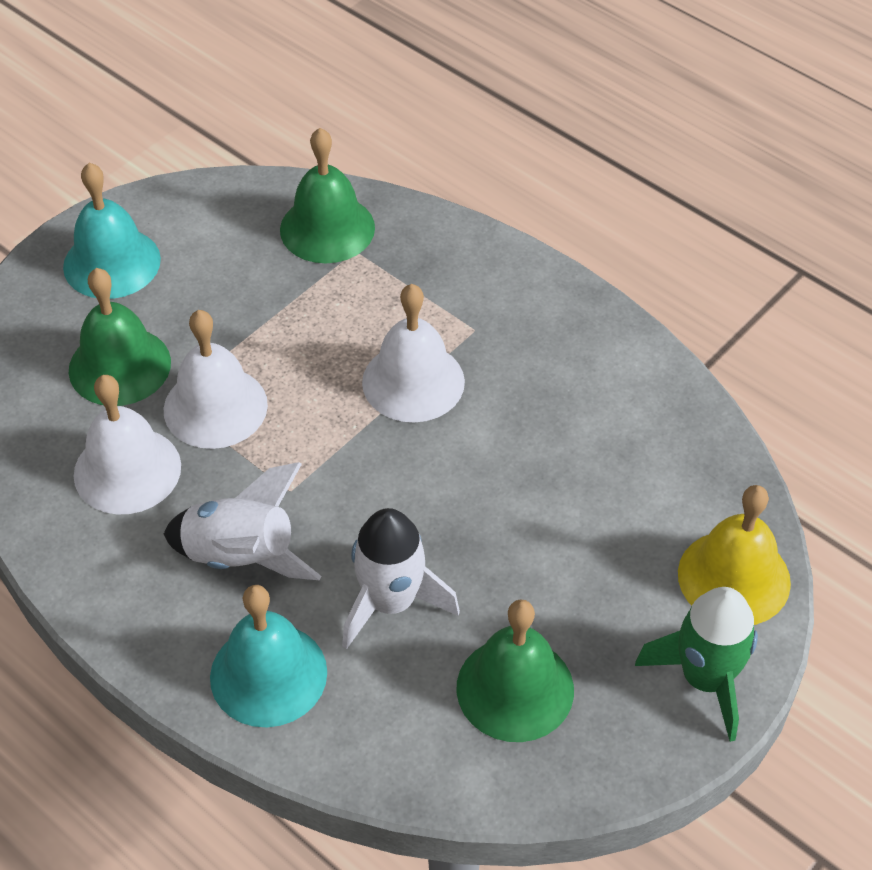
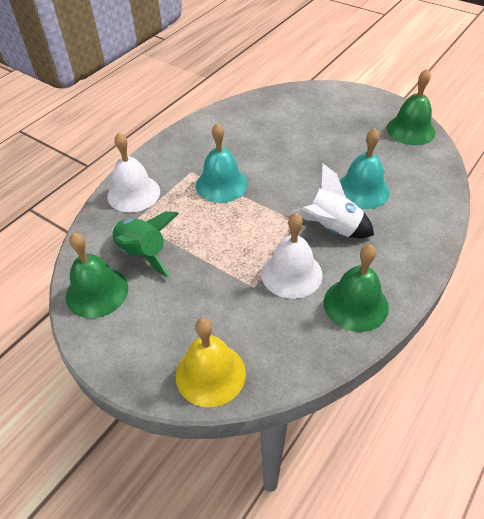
white bell: 3 -> 2
white rocket: 2 -> 1

